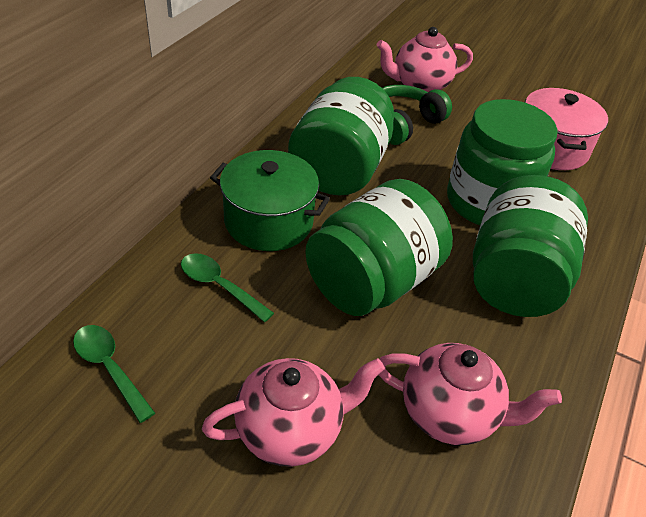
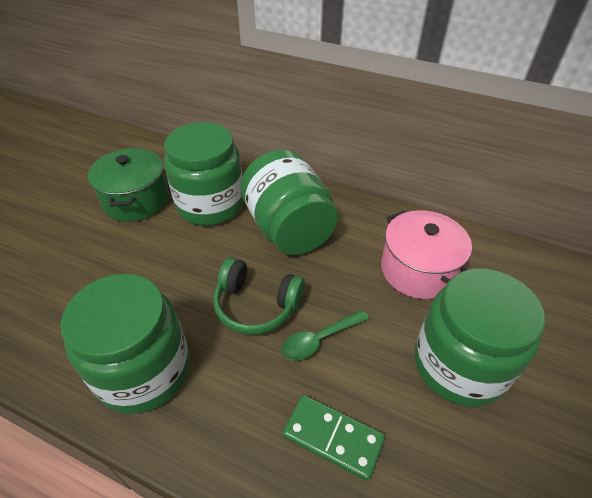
green domino: 0 -> 1
green spoon: 2 -> 1
pink teapot: 3 -> 0

